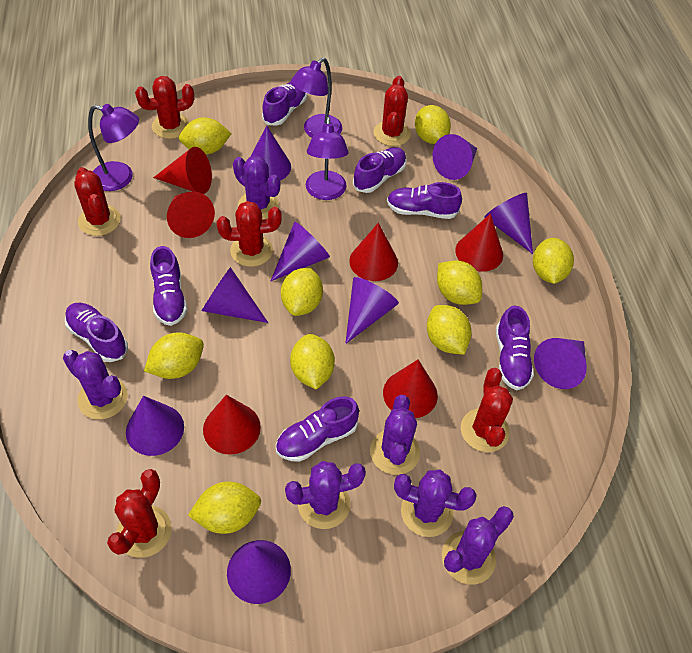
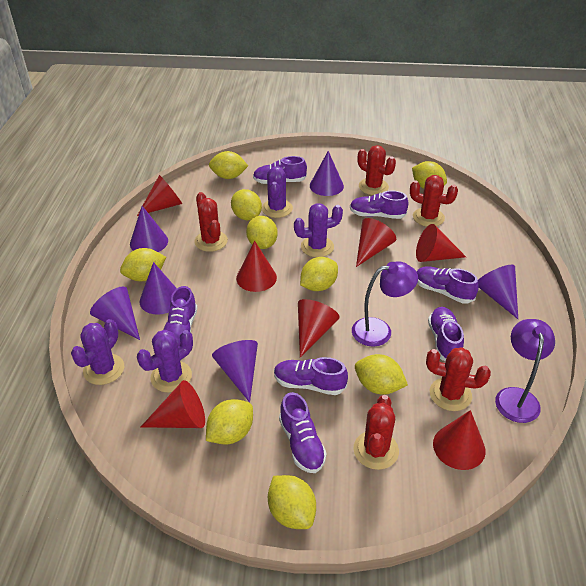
purple cactus: 6 -> 4
purple cone: 9 -> 6
purple lamp: 3 -> 2
red cactus: 6 -> 5
red cone: 6 -> 7

